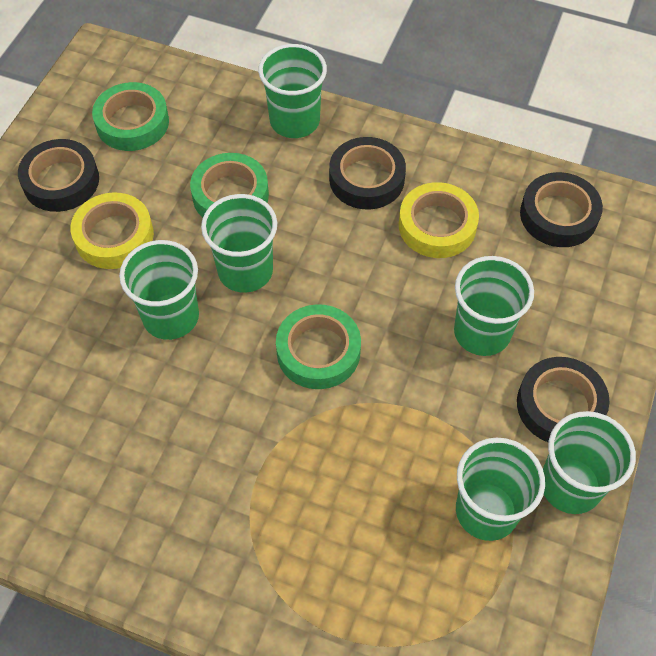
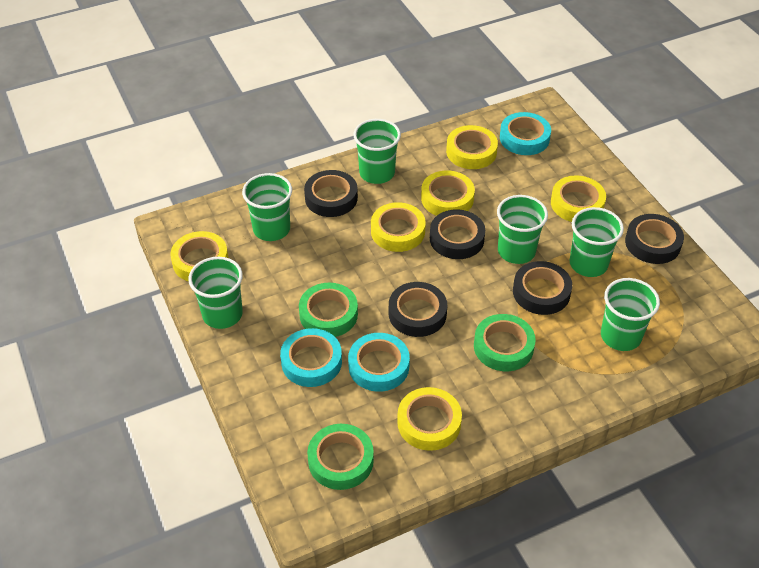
black tape: 4 -> 5
turquoise tape: 0 -> 3
yellow tape: 2 -> 6

